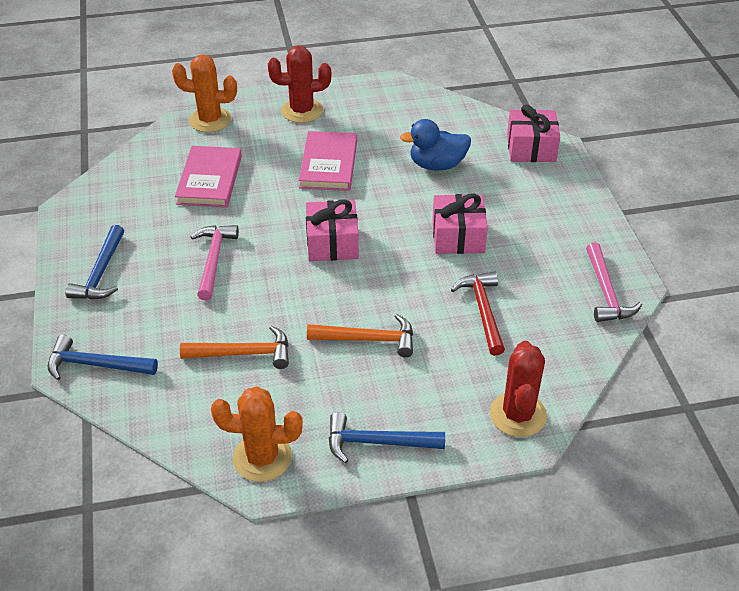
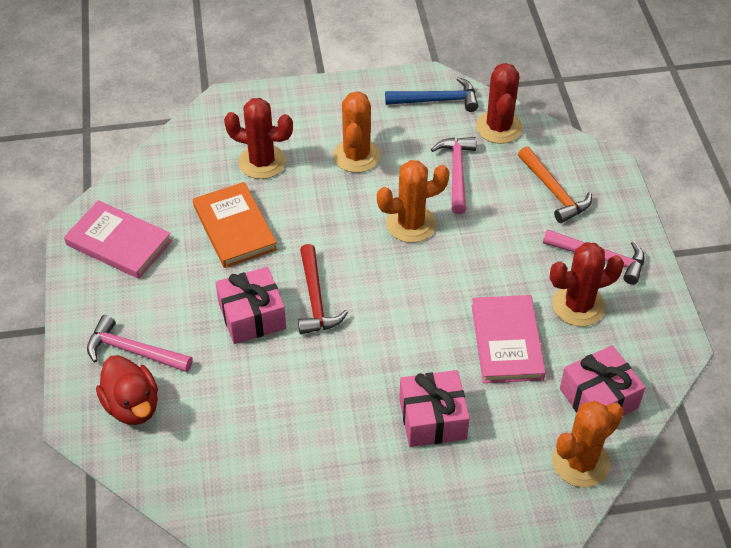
blue duck: 1 -> 0
blue hammer: 3 -> 1
orange book: 0 -> 1
orange cactus: 2 -> 3
orange hammer: 2 -> 1
pink hammer: 2 -> 3
red cactus: 2 -> 3
red duck: 0 -> 1

